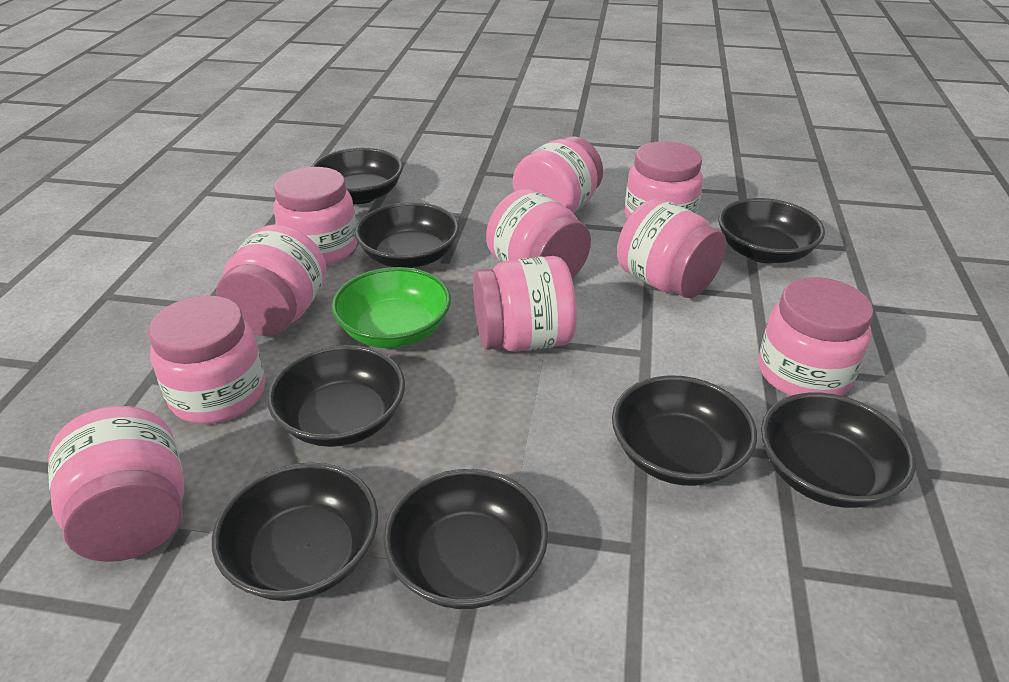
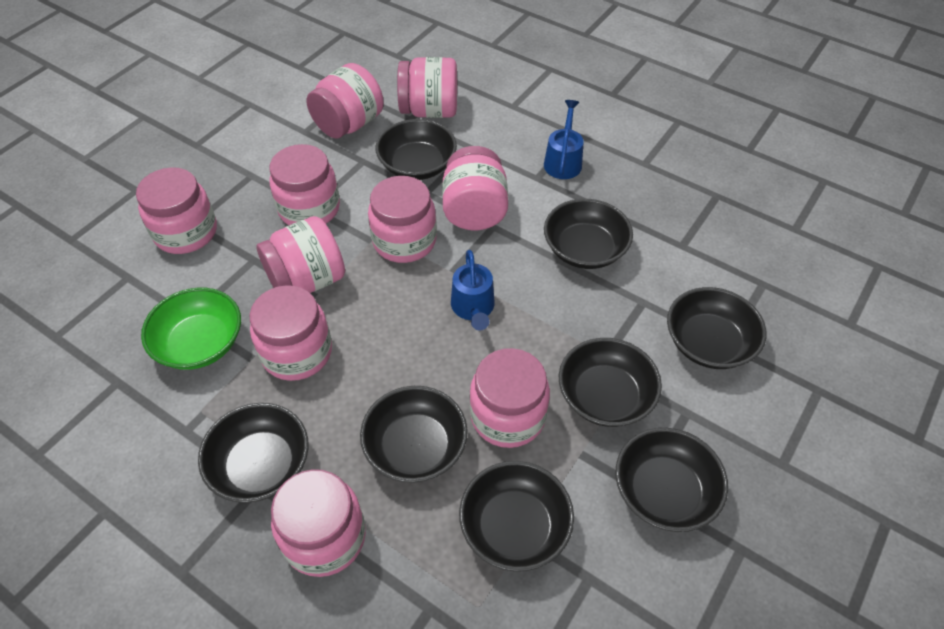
blue watering can: 0 -> 2

